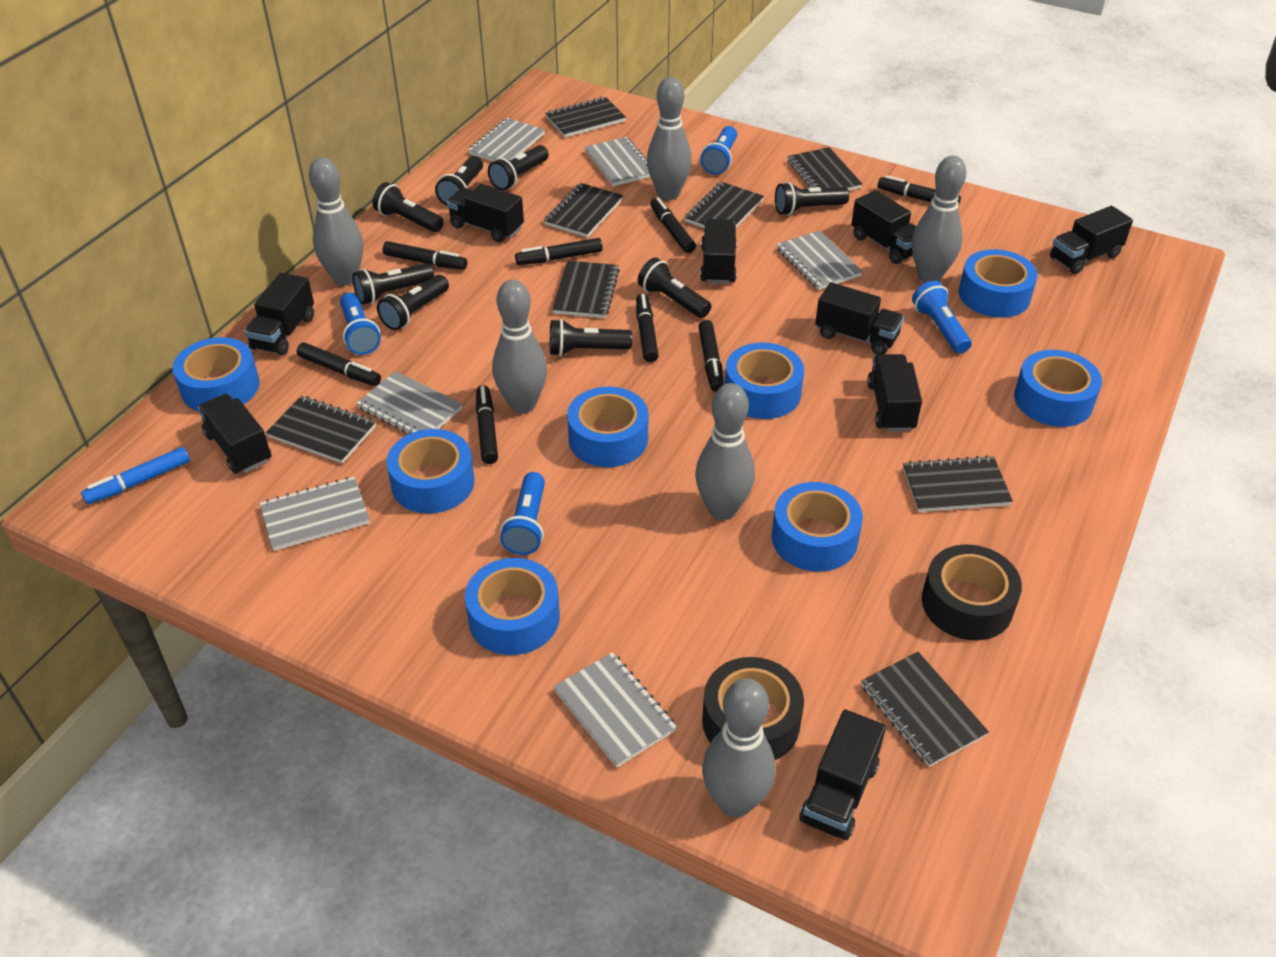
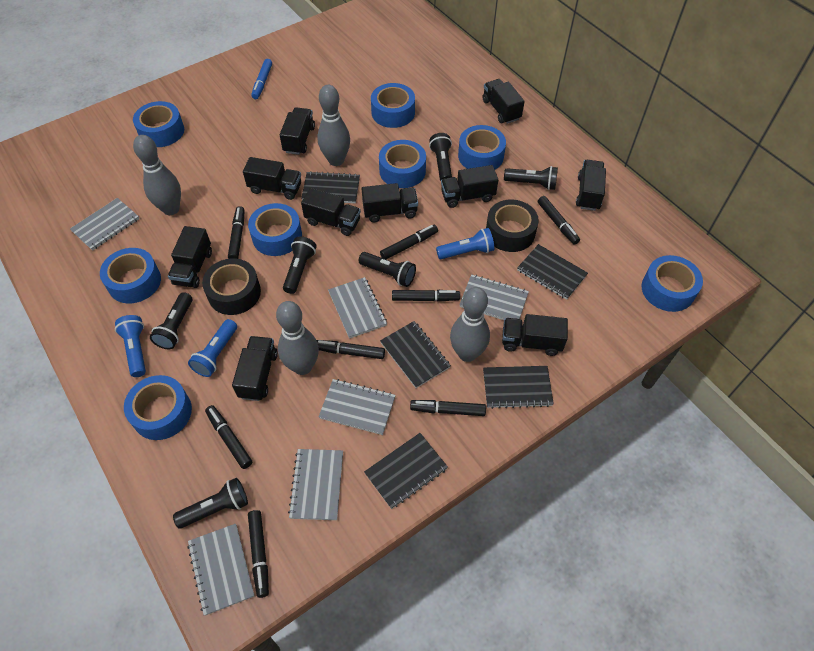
black flashlight: 8 -> 6
black notebook: 8 -> 5
black truck: 9 -> 10
blue flashlight: 4 -> 3
grey bowling pin: 6 -> 4

